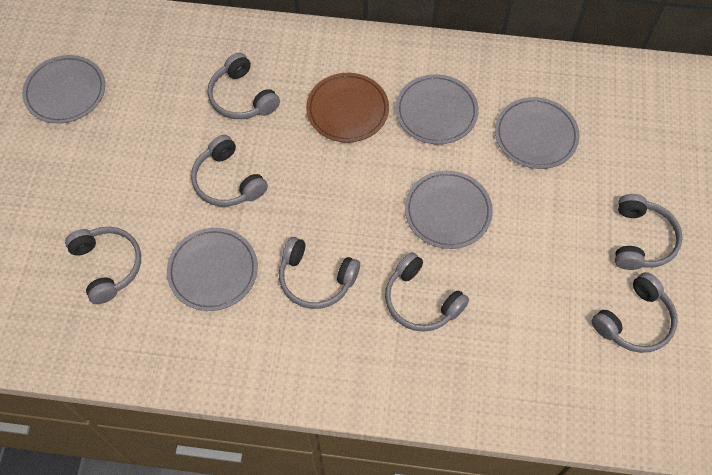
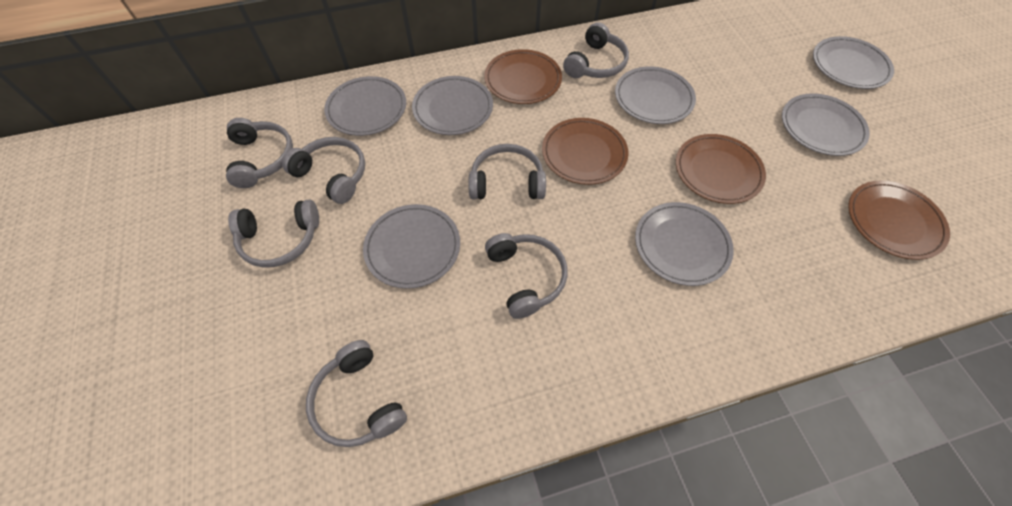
brown plate: 1 -> 4
grey plate: 5 -> 7

